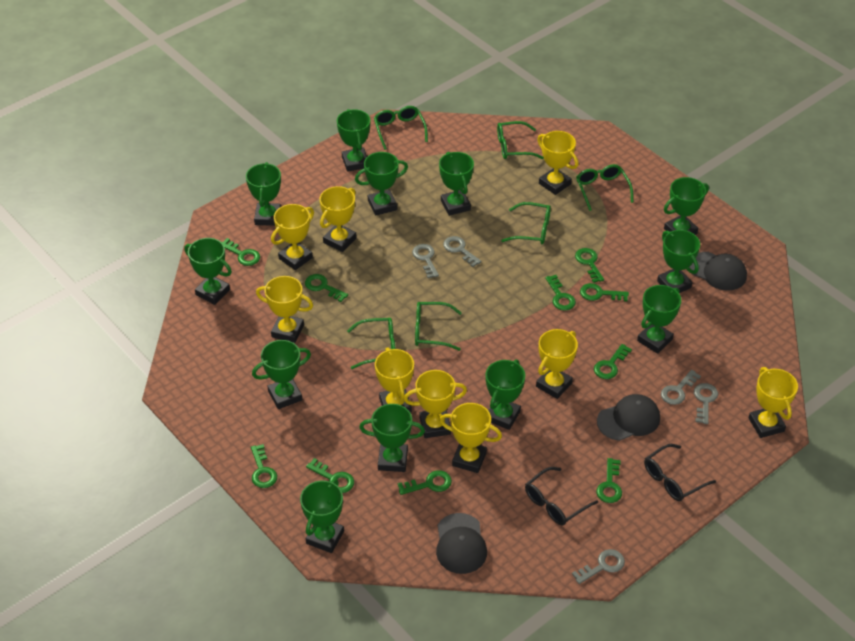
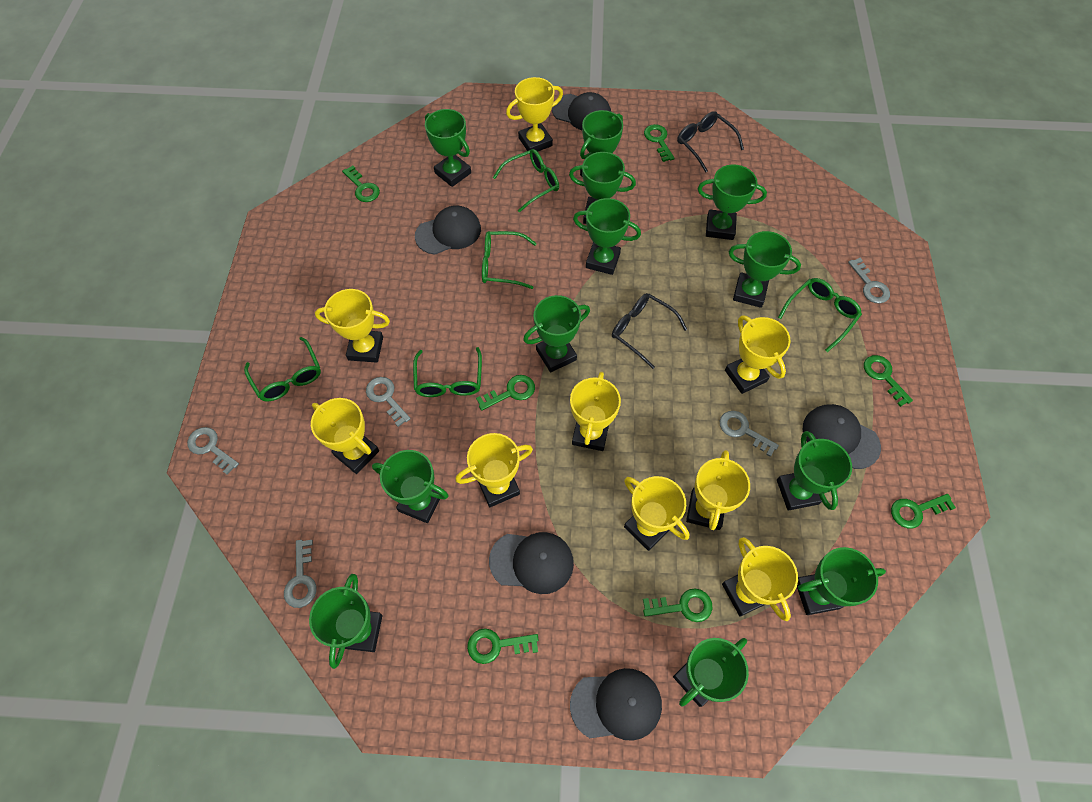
black cap: 3 -> 5
green glasses: 6 -> 5
green key: 10 -> 7

